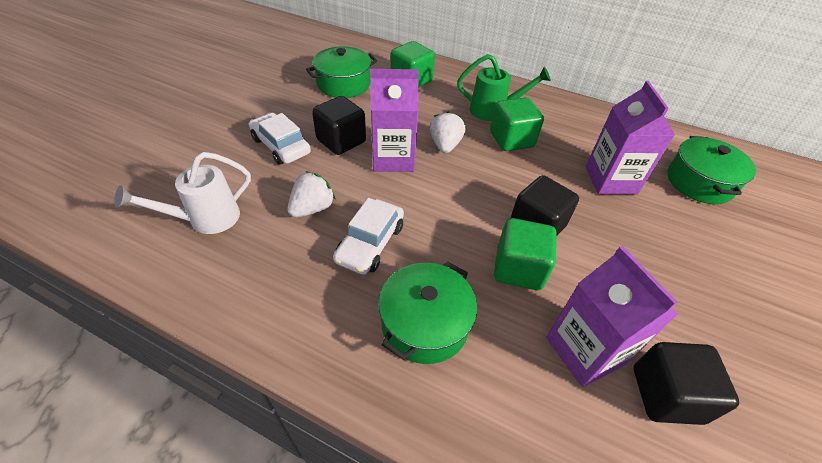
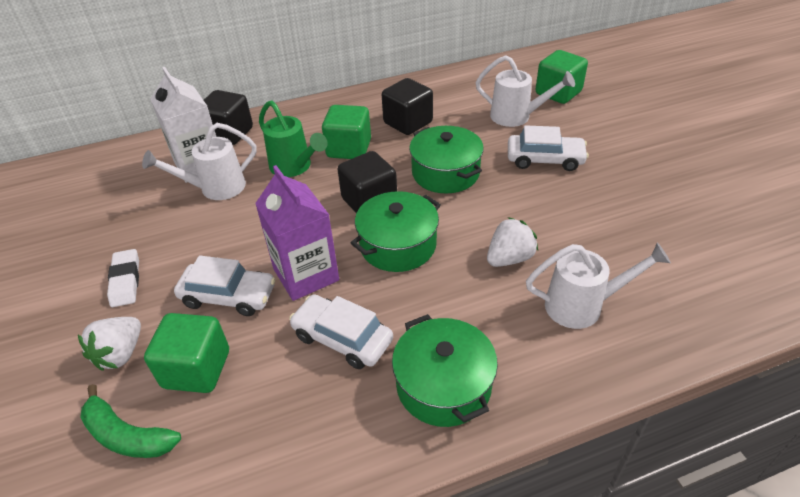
green banana: 0 -> 1
purple carton: 3 -> 1
white car: 2 -> 3
white carton: 0 -> 1
white eraser: 0 -> 1
white watering can: 1 -> 3

